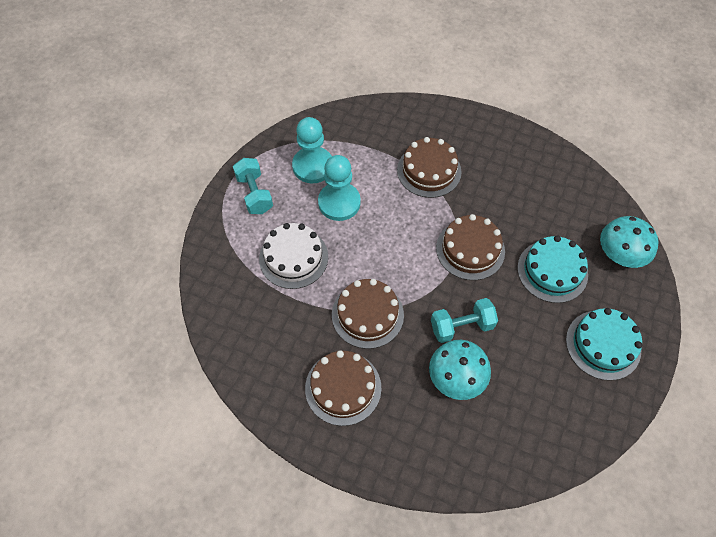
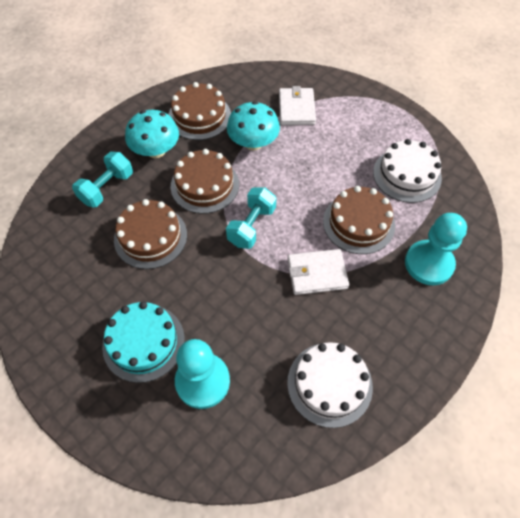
turquoise cake: 2 -> 1
white cake: 1 -> 2
white wallet: 0 -> 2

